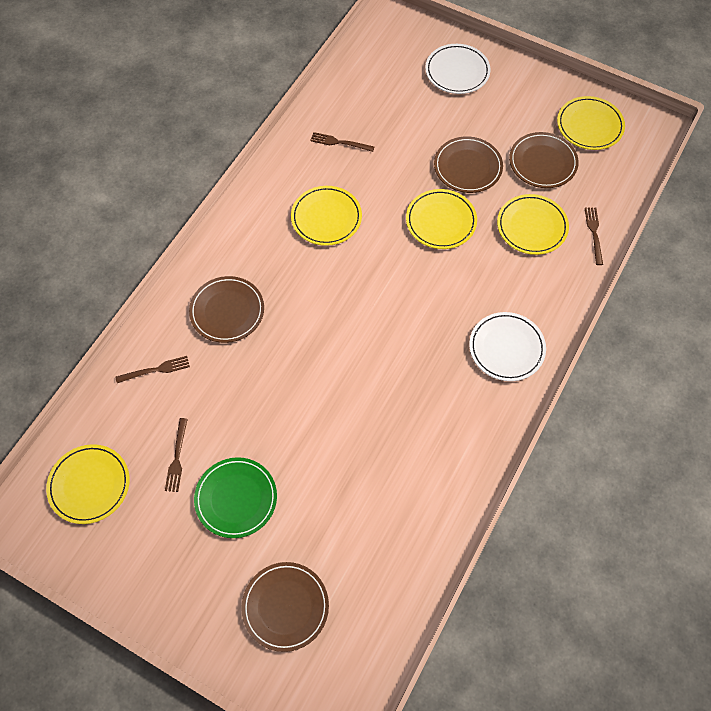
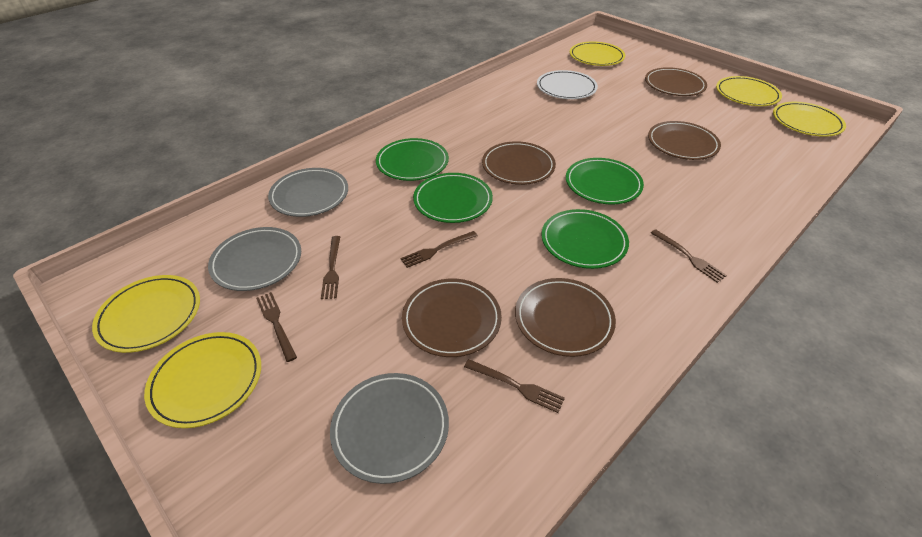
brown fork: 4 -> 5
brown plate: 4 -> 5
green plate: 1 -> 4
grey plate: 0 -> 3
white plate: 2 -> 1

